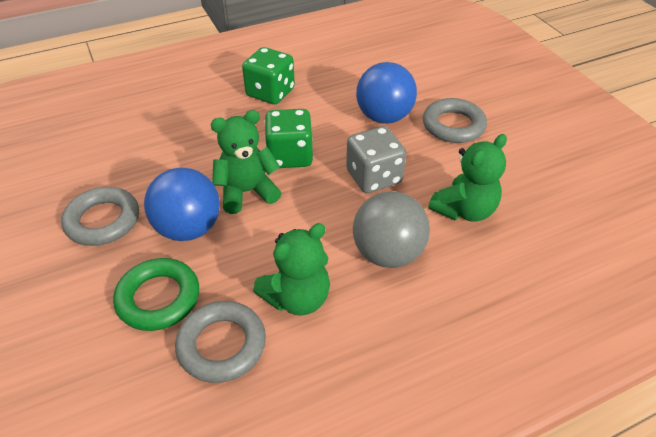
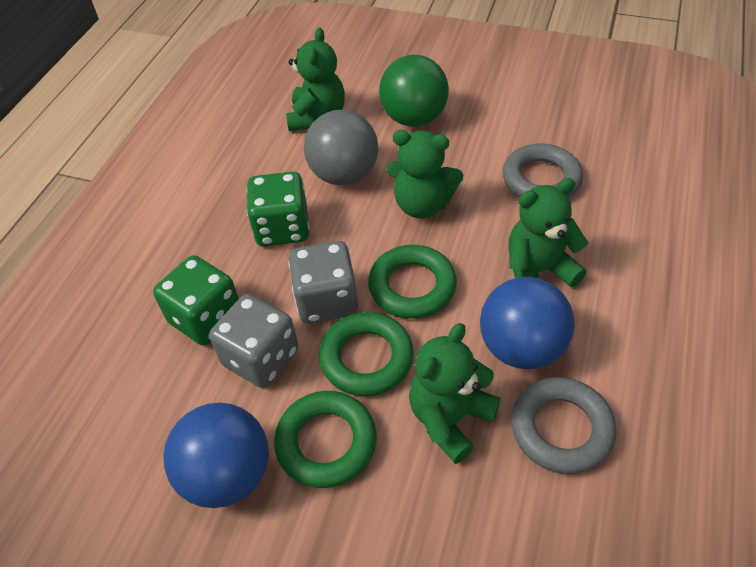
green ball: 0 -> 1
green ring: 1 -> 3
green teddy bear: 3 -> 4
grey dice: 1 -> 2
grey ring: 3 -> 2

